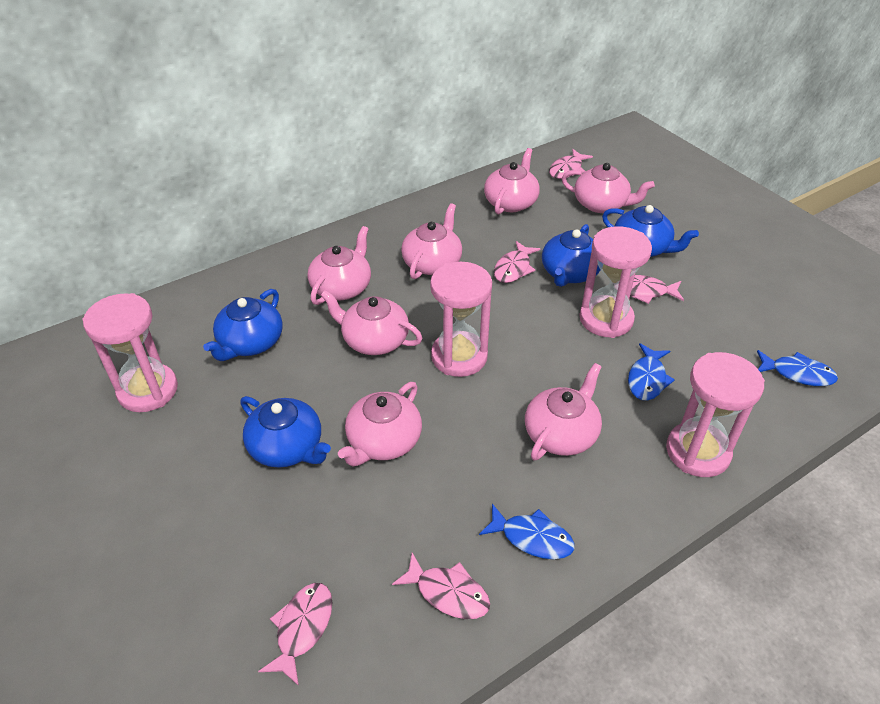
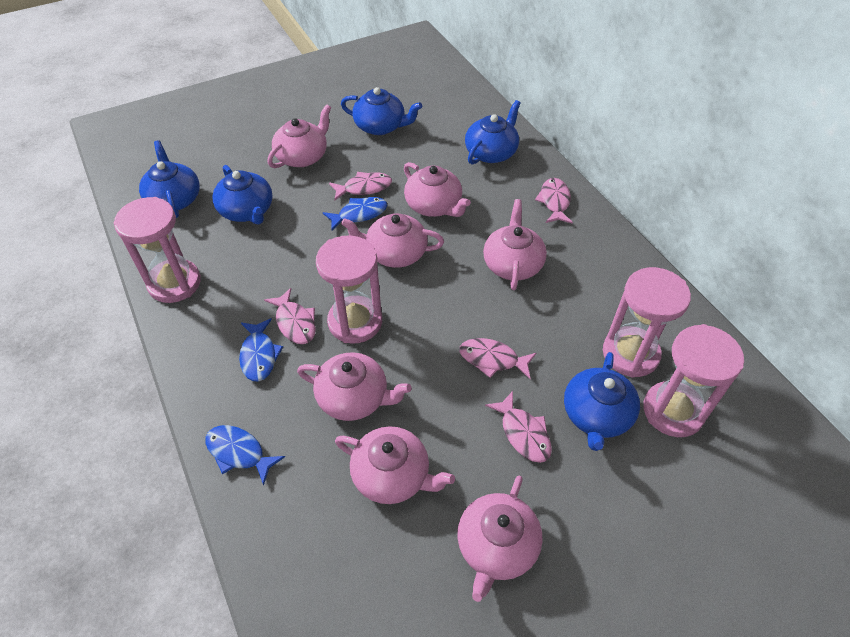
blue teapot: 4 -> 5

